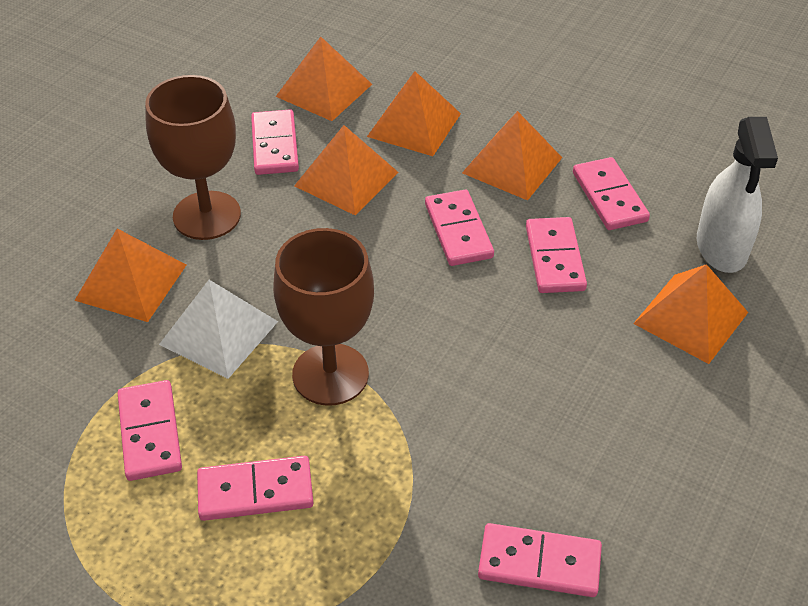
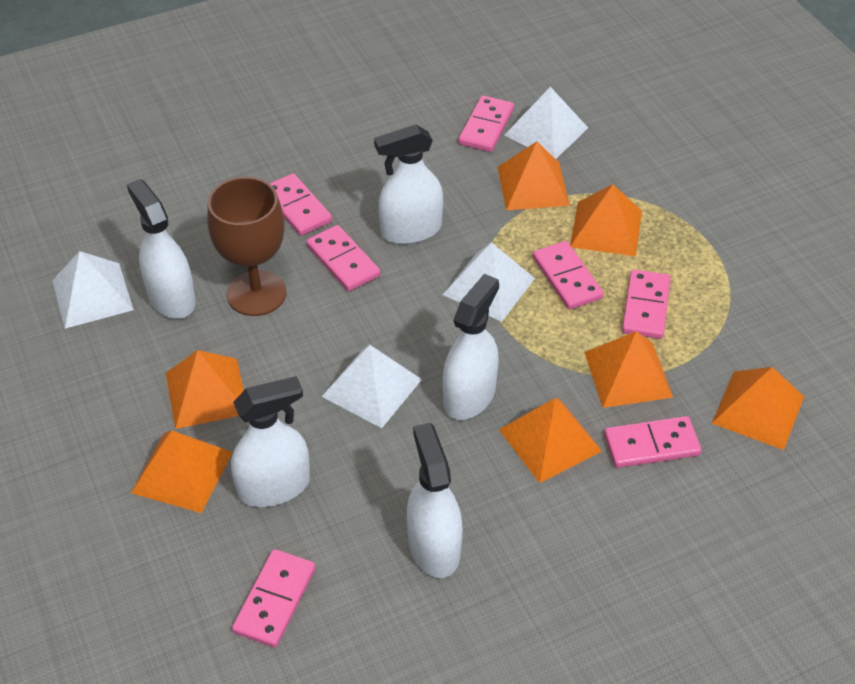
brown goblet: 2 -> 1
orange pyramid: 6 -> 7
white pyramid: 1 -> 4
white spray bottle: 1 -> 5

